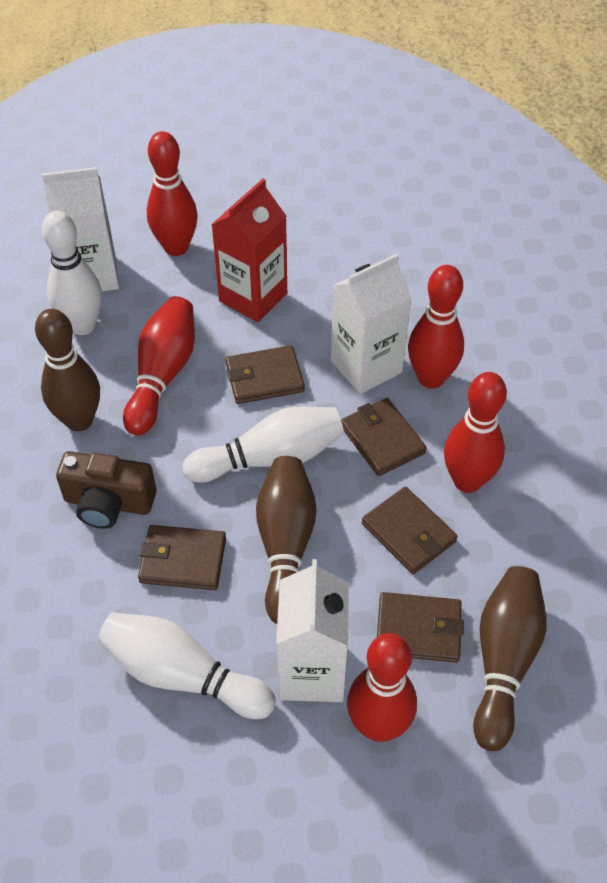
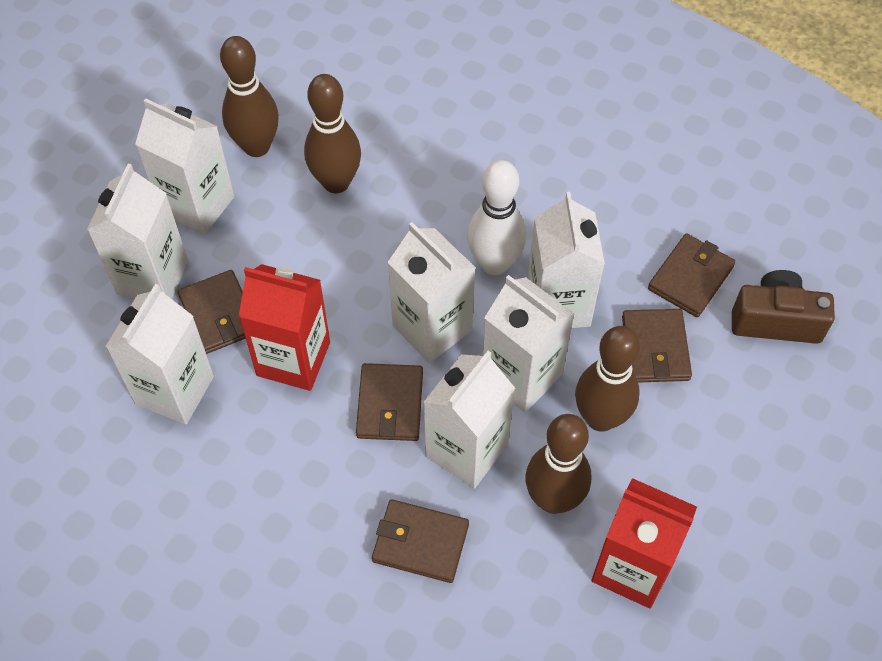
brown bowling pin: 3 -> 4
red bowling pin: 5 -> 0
red carton: 1 -> 2
white bowling pin: 3 -> 1
white carton: 3 -> 7

